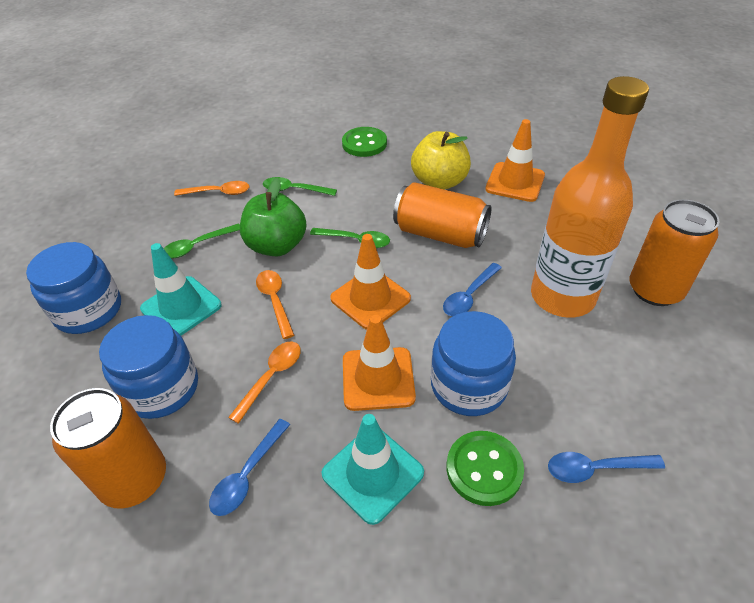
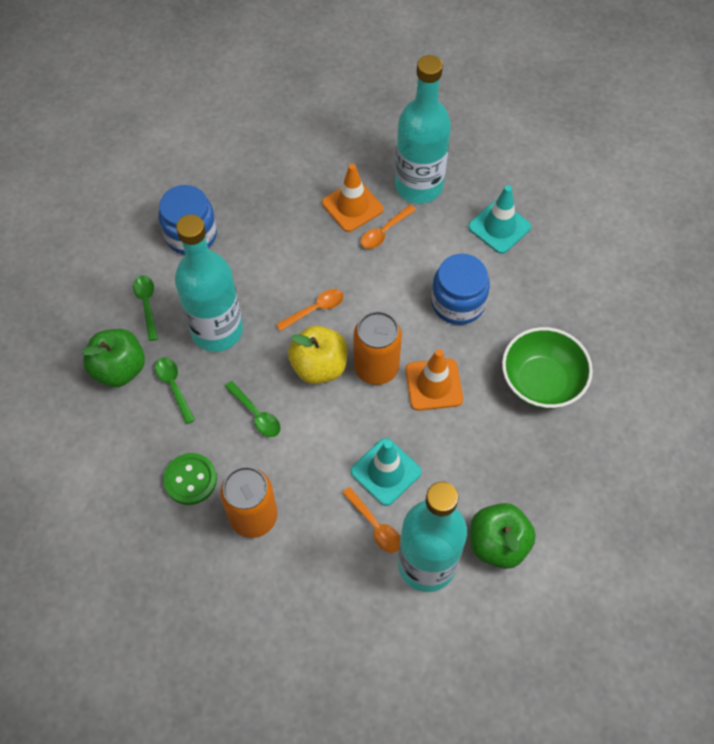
blue jar: 3 -> 2
blue spoon: 3 -> 0
green apple: 1 -> 2
green bowl: 0 -> 1
green button: 2 -> 1
orange bottle: 1 -> 0
orange can: 3 -> 2
orange traffic cone: 3 -> 2
turquoise bottle: 0 -> 3

